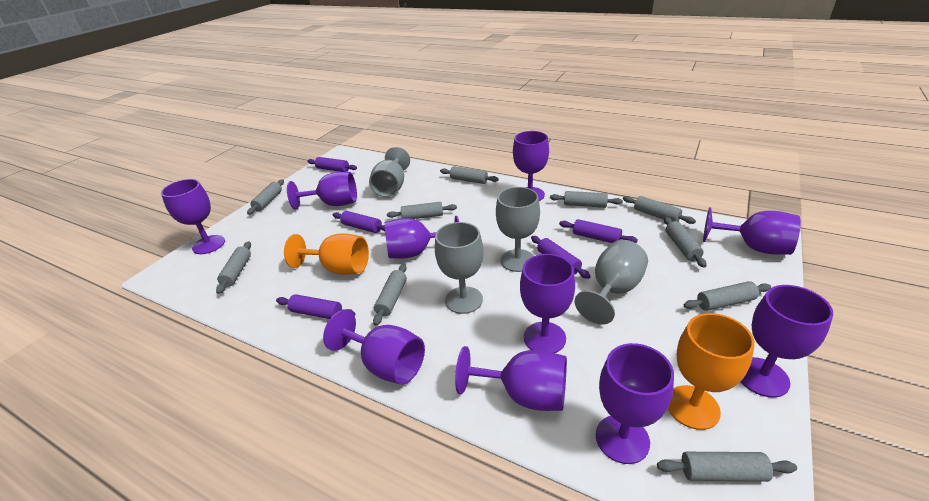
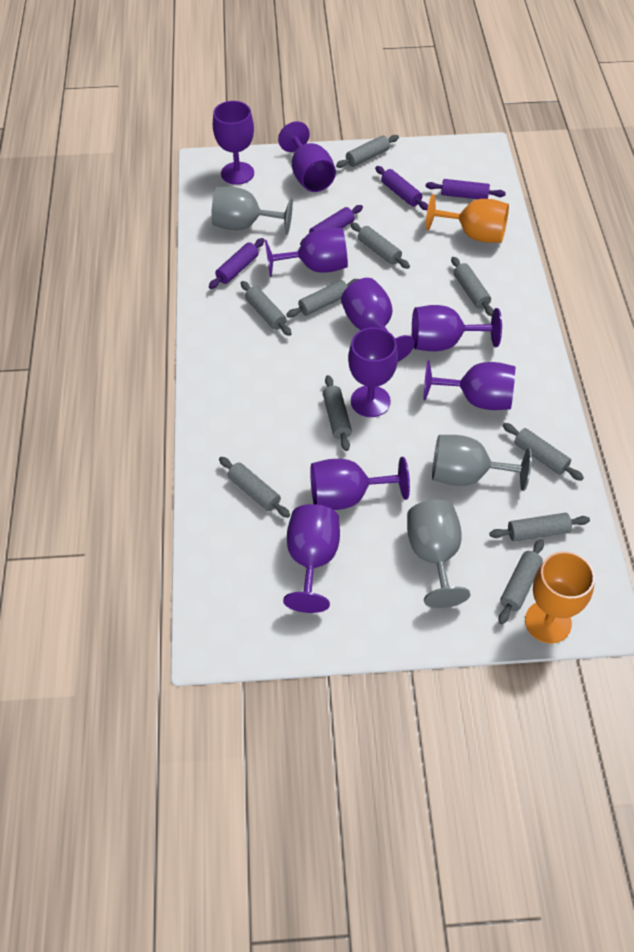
grey goblet: 4 -> 3
purple goblet: 10 -> 9
purple rolling pin: 5 -> 4

